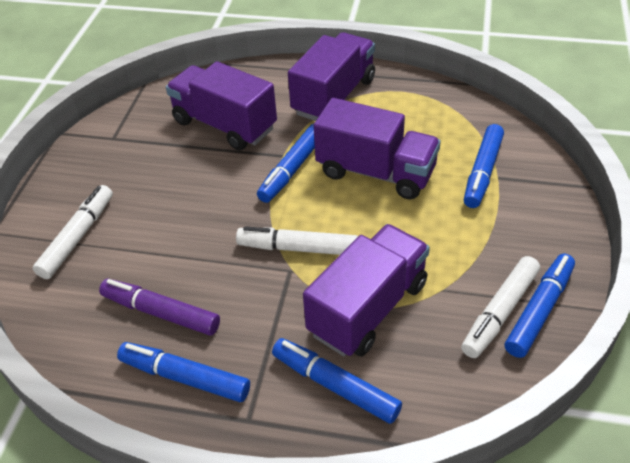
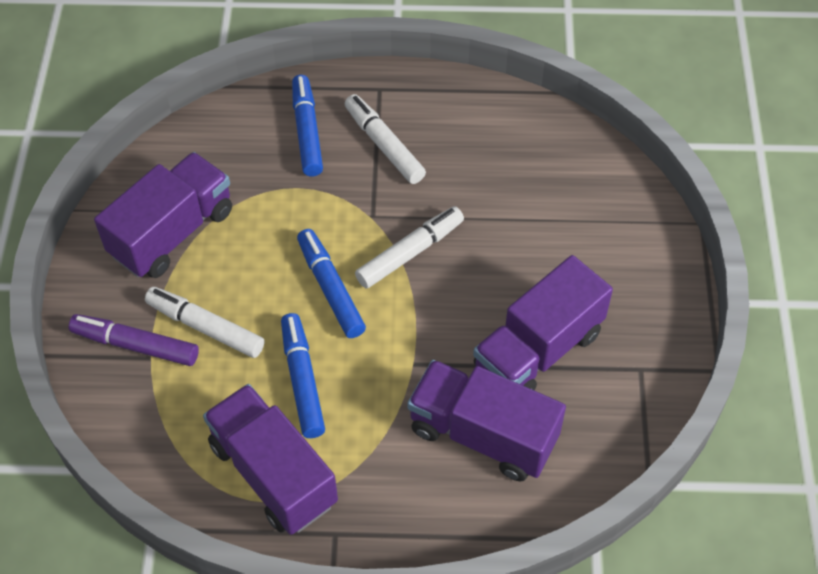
blue marker: 5 -> 3

